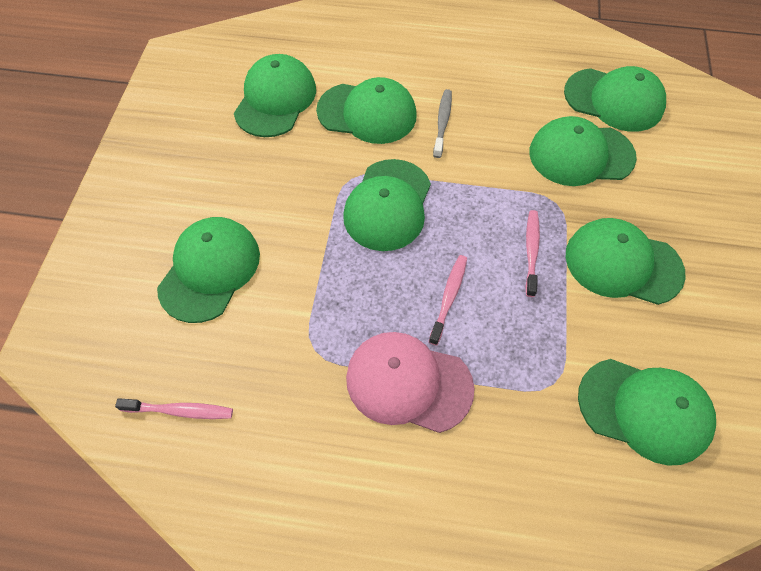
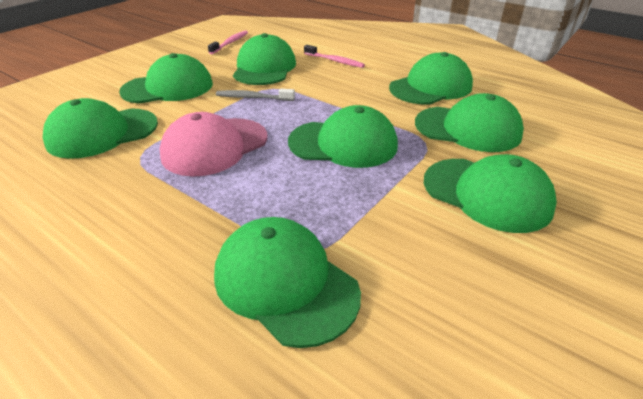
pink toothbrush: 3 -> 2

